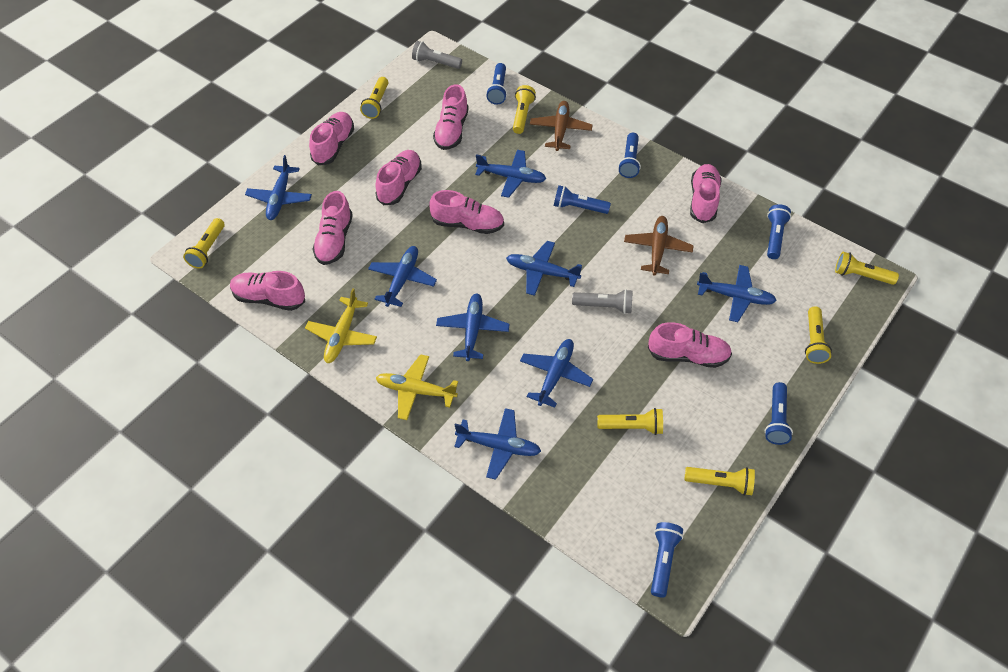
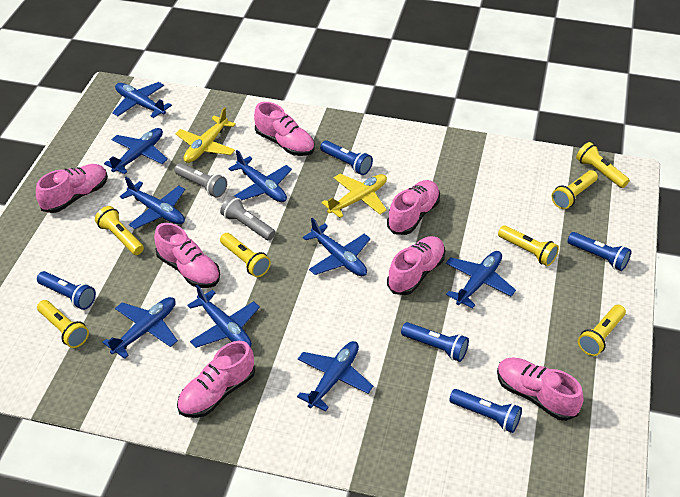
blue flashlight: 6 -> 5
blue plane: 8 -> 9
brown plane: 2 -> 0
pink shoe: 8 -> 7

